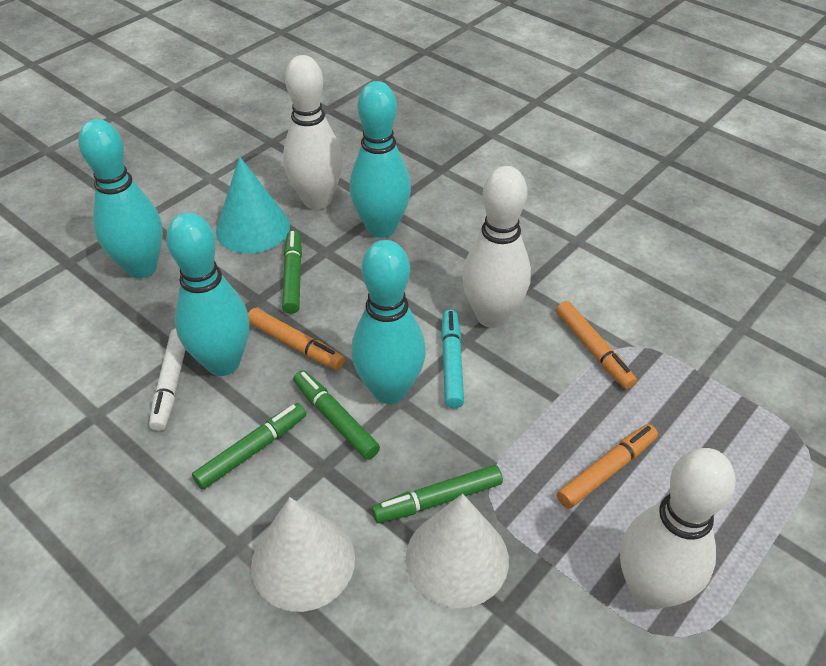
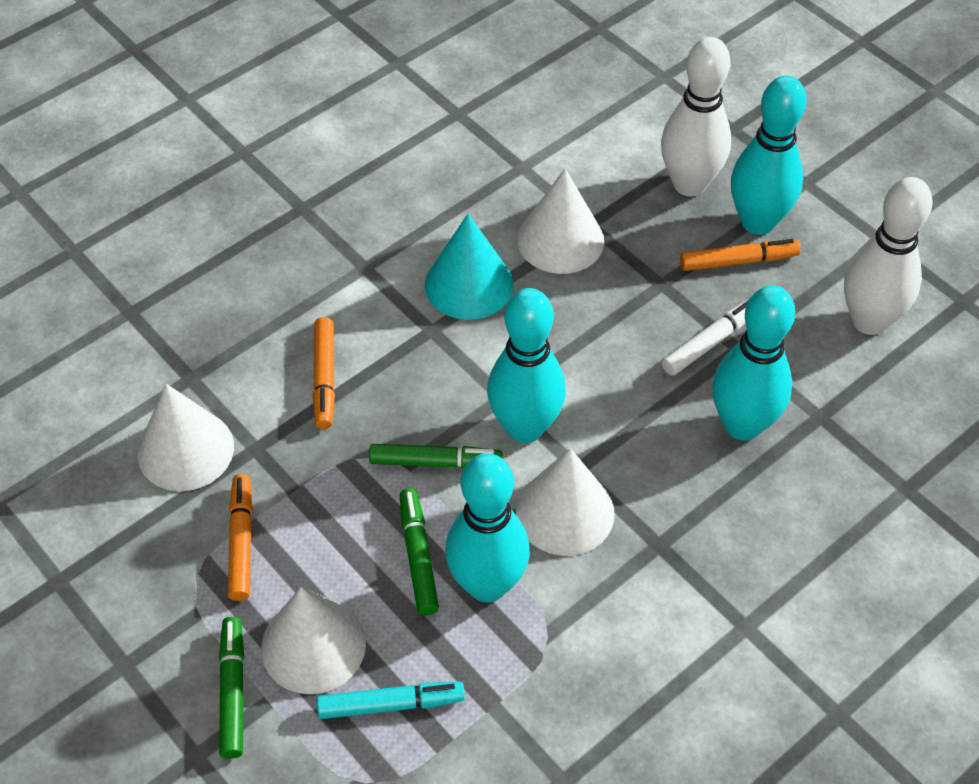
green marker: 4 -> 3
white bowling pin: 3 -> 2
white cone: 2 -> 4

